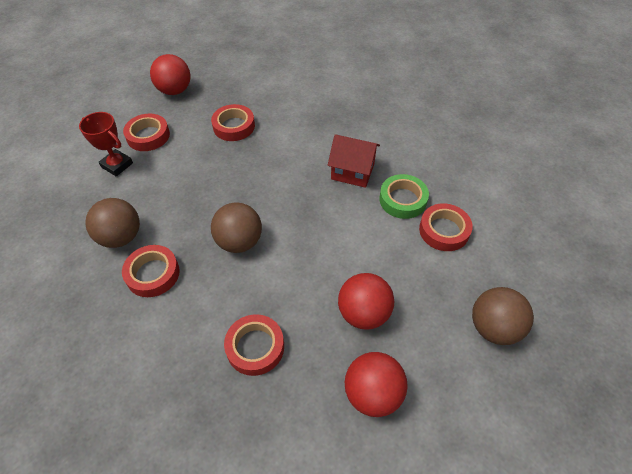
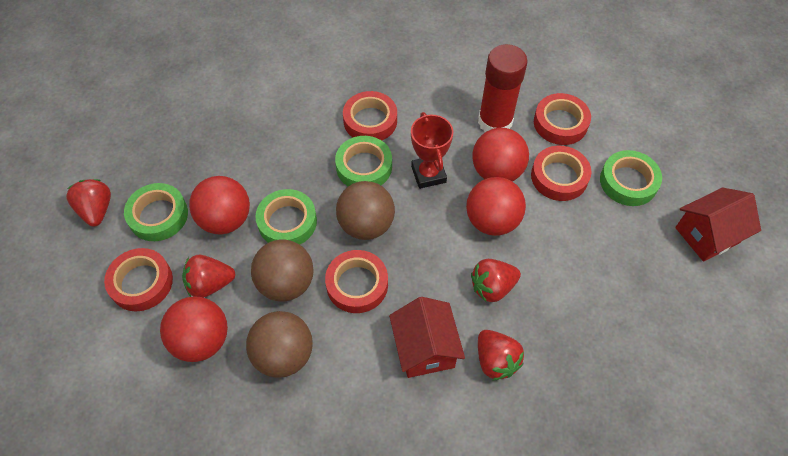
green tape: 1 -> 4
red ball: 3 -> 4
red glue stick: 0 -> 1
red house: 1 -> 2
red strawberry: 0 -> 4

